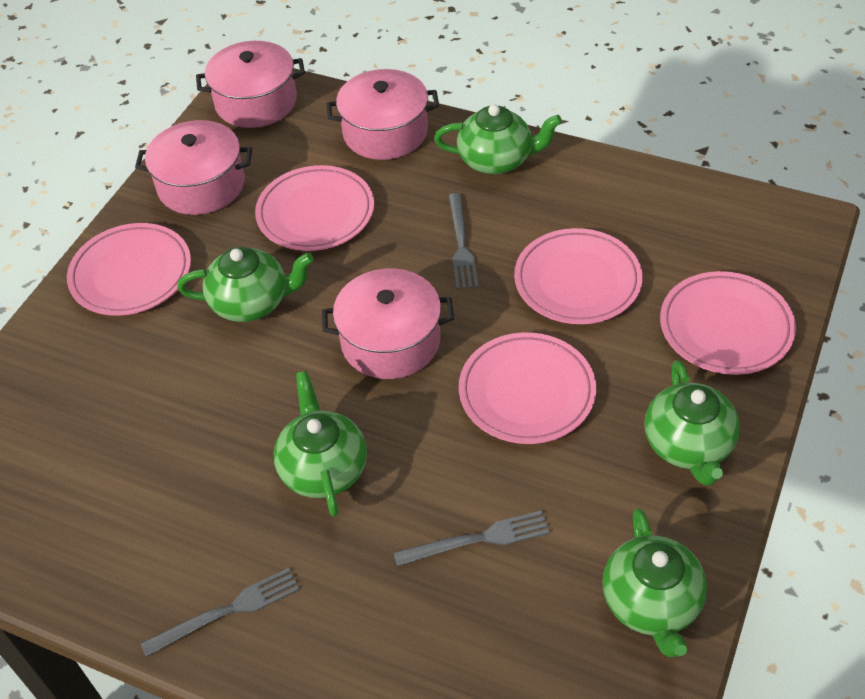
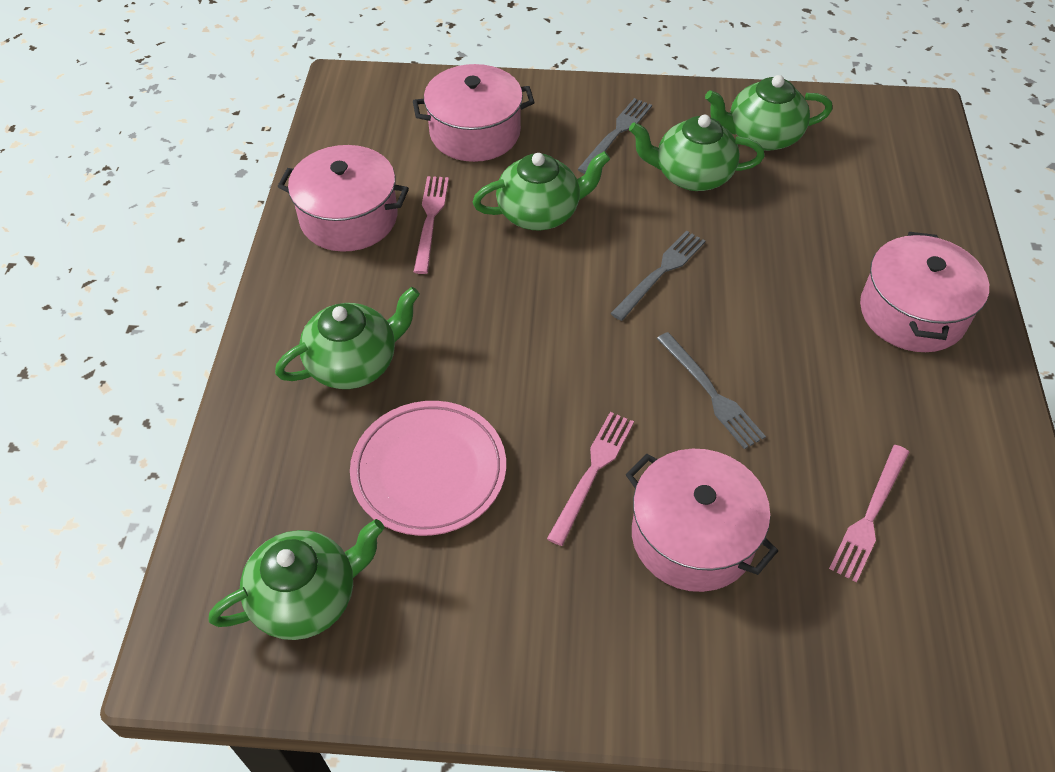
pink fork: 0 -> 3
pink plate: 5 -> 1

